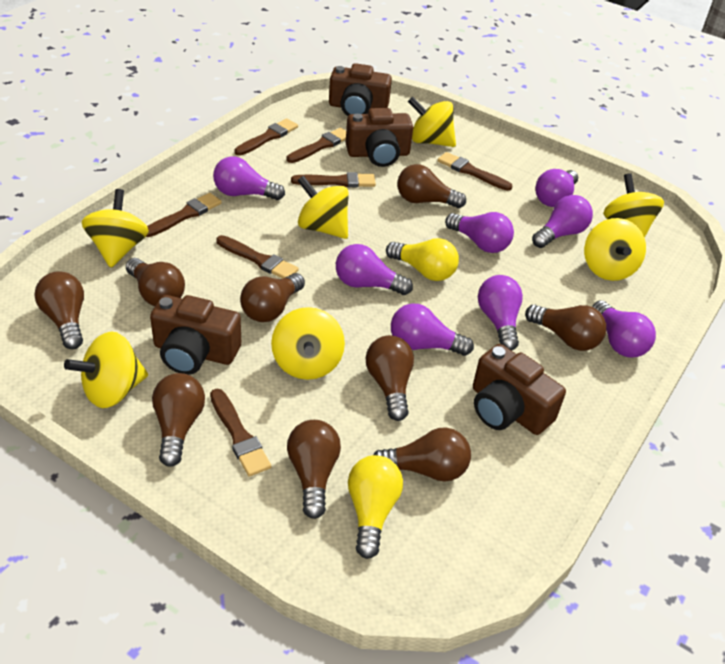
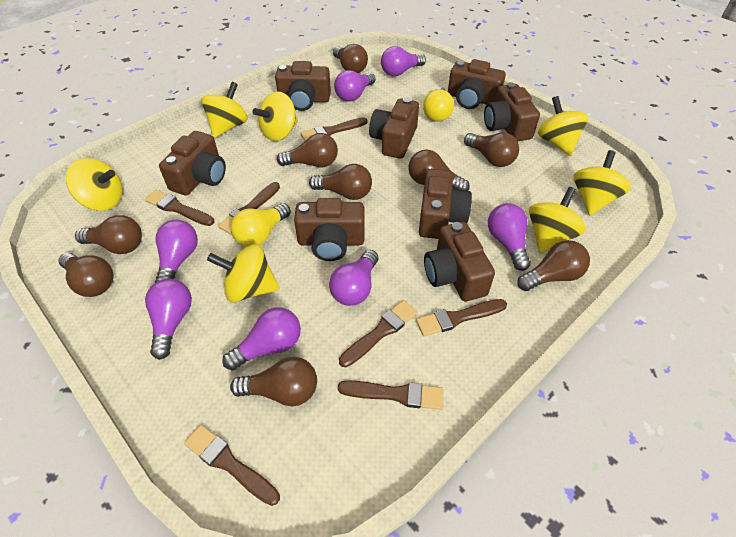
brown camera: 4 -> 8
purple light bulb: 8 -> 7

